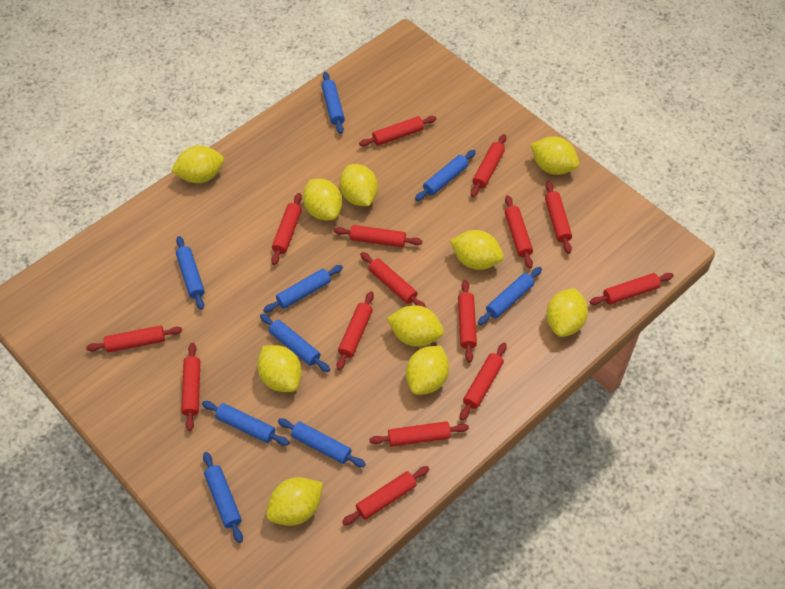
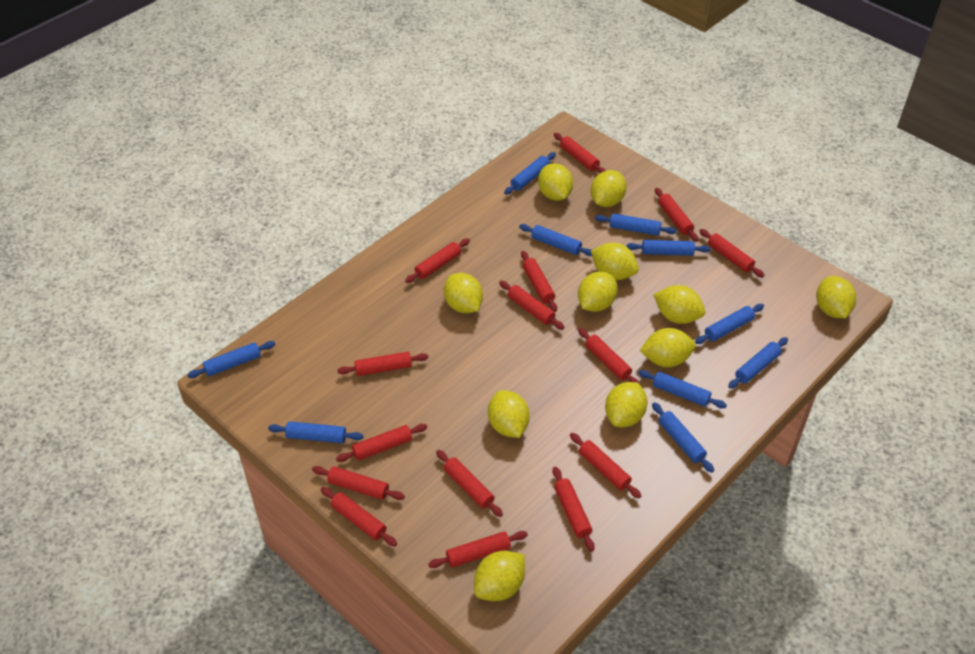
blue rolling pin: 9 -> 10
yellow lemon: 10 -> 11

